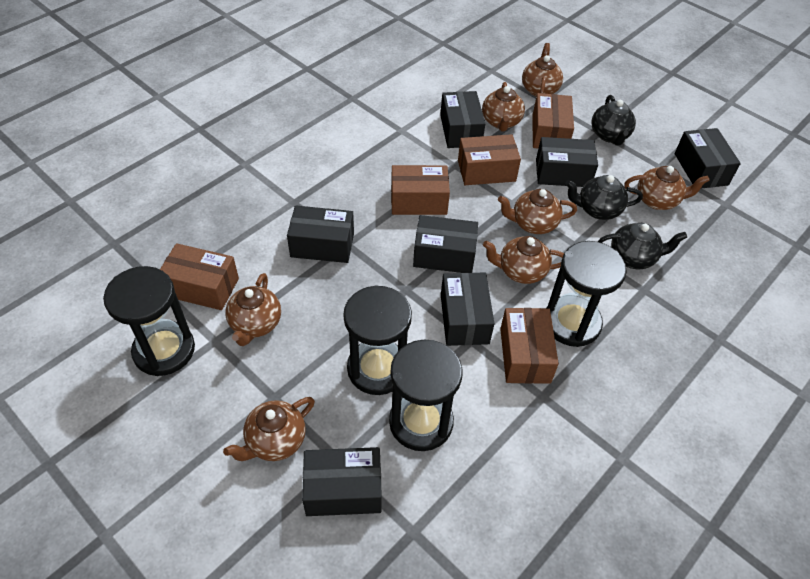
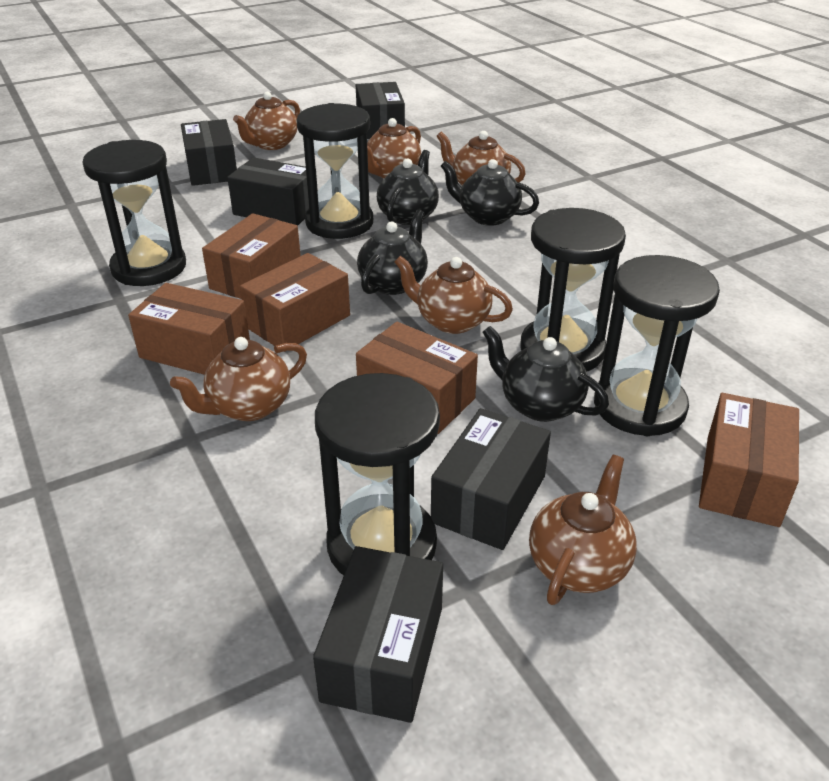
black box: 7 -> 5
black hourglass: 4 -> 5
black teapot: 3 -> 4
brown teapot: 7 -> 6

